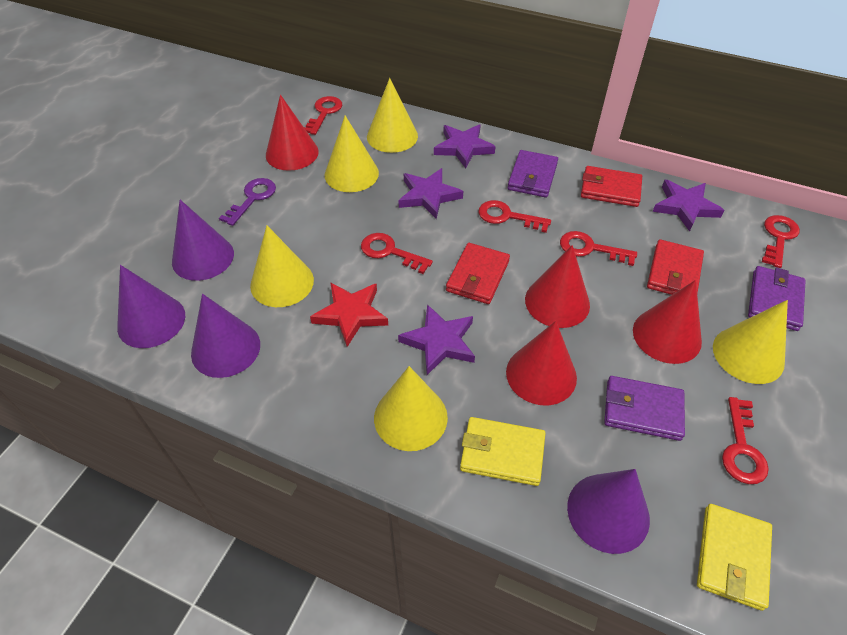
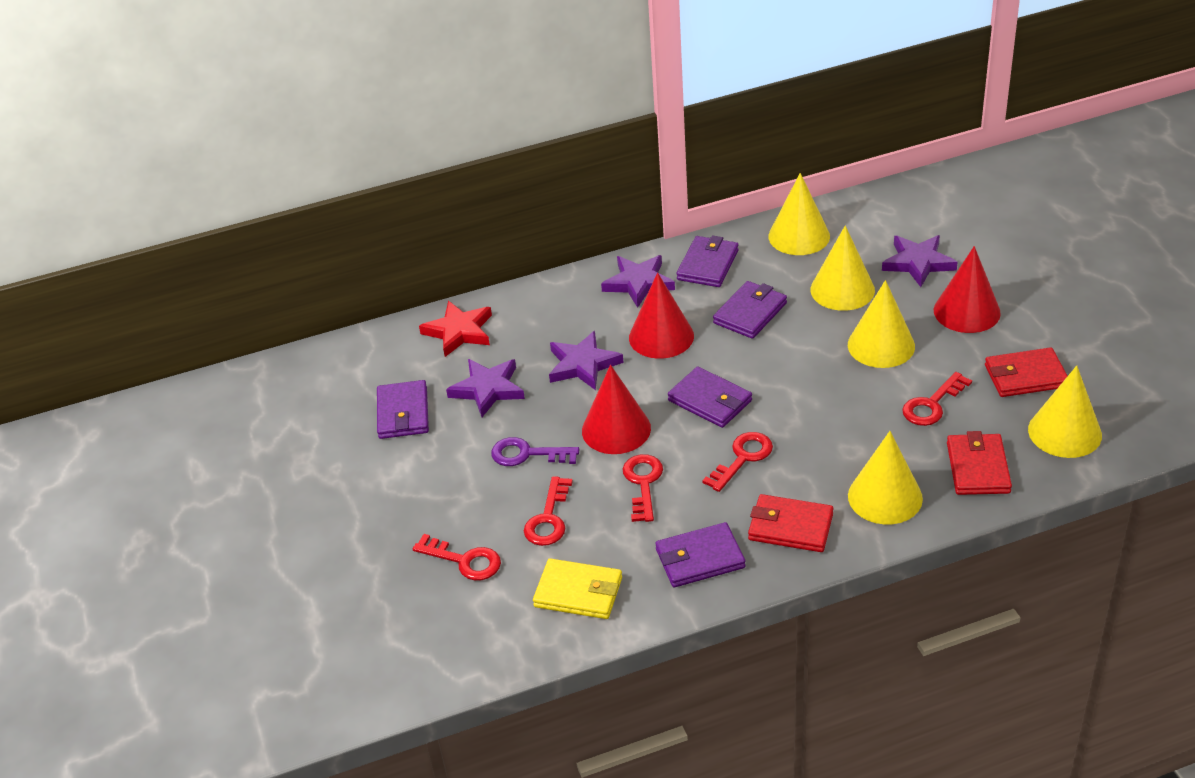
purple cone: 4 -> 0
purple wallet: 3 -> 5
red cone: 4 -> 3
red key: 6 -> 5
yellow wallet: 2 -> 1

